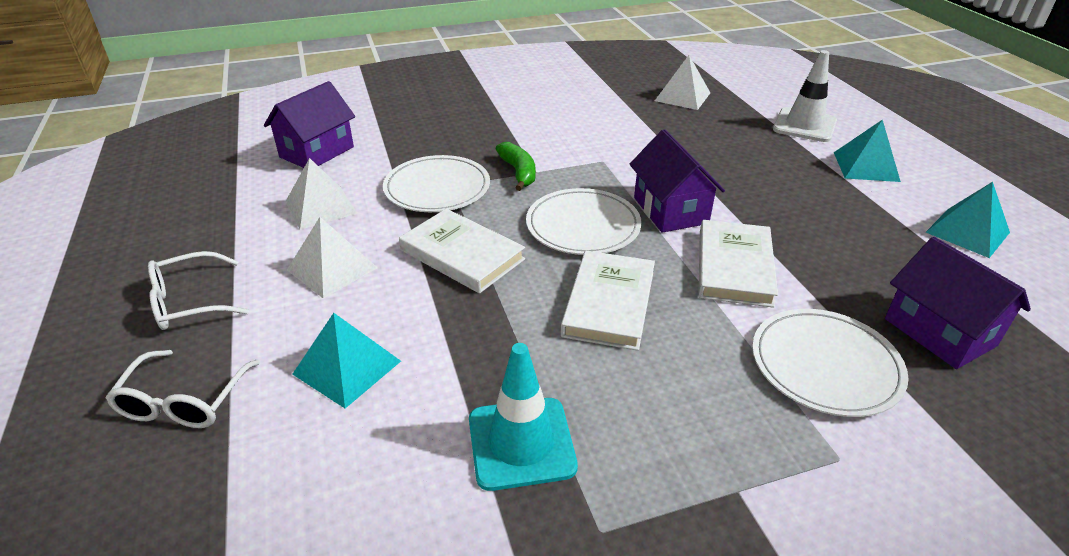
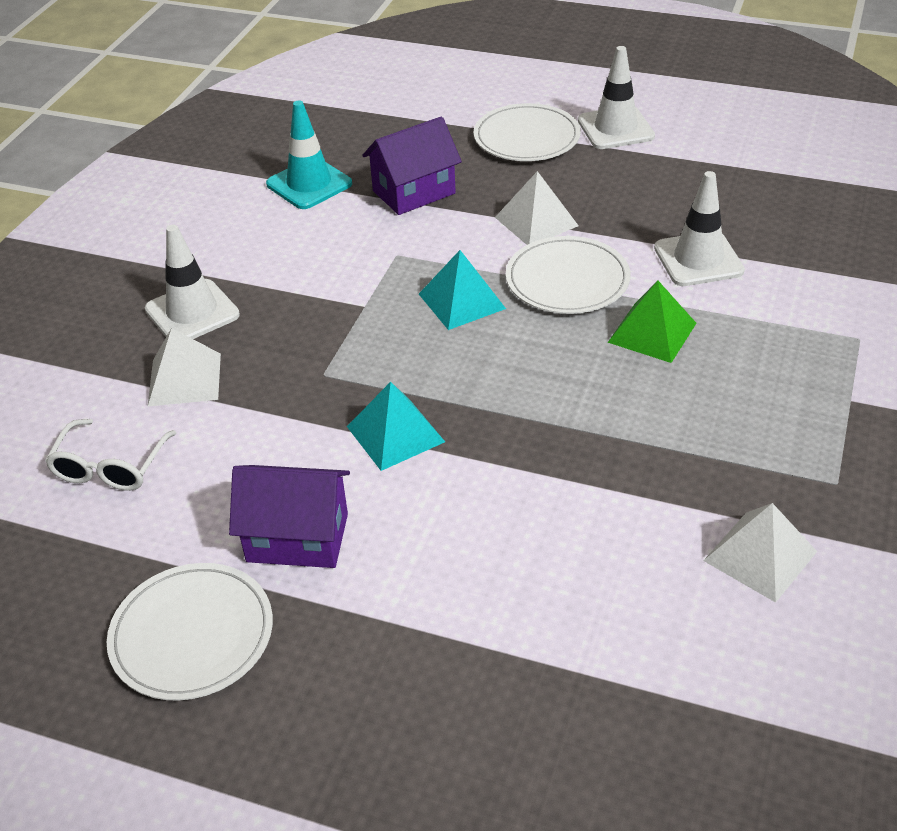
green banana: 1 -> 0
green pyramid: 0 -> 1
purple house: 3 -> 2
turquoise pyramid: 3 -> 2
white book: 3 -> 0
white glasses: 2 -> 1
white traffic cone: 1 -> 3

